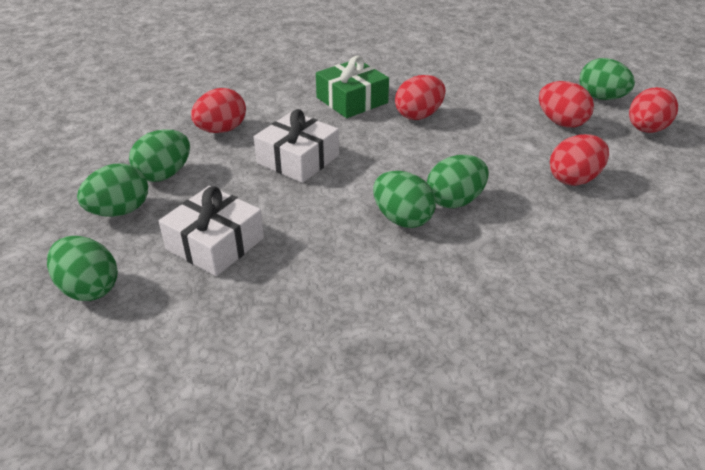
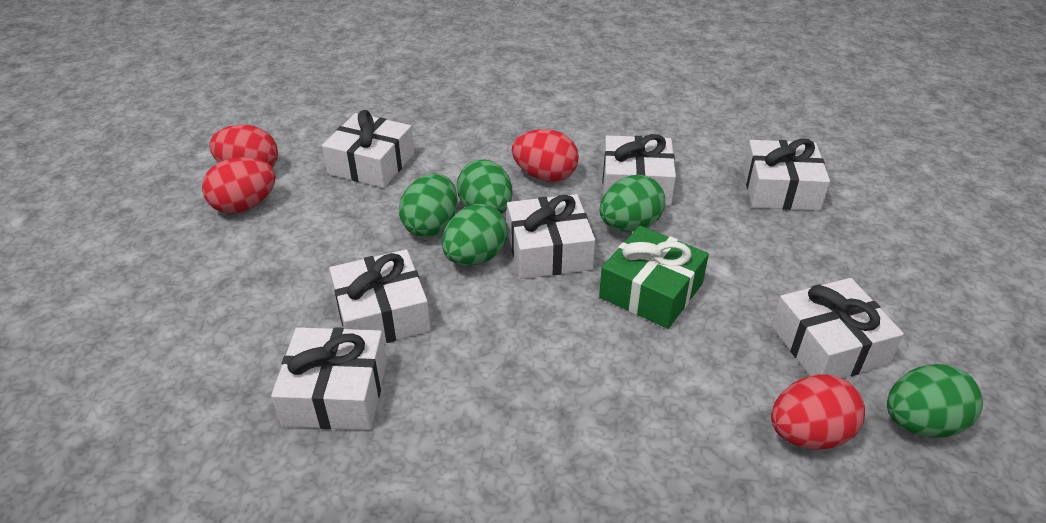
green egg: 6 -> 5
red egg: 5 -> 4
white gift: 2 -> 7

